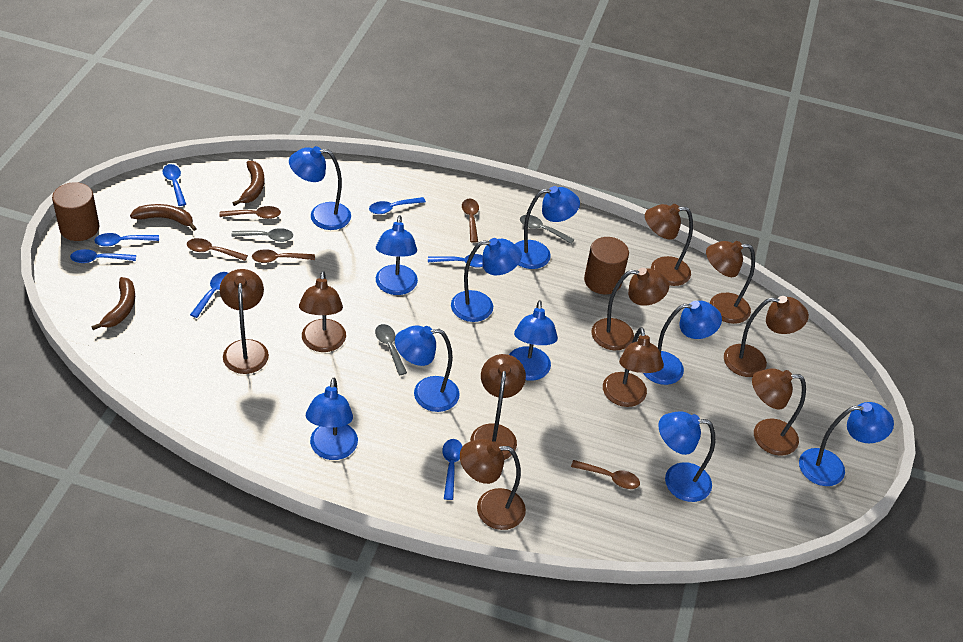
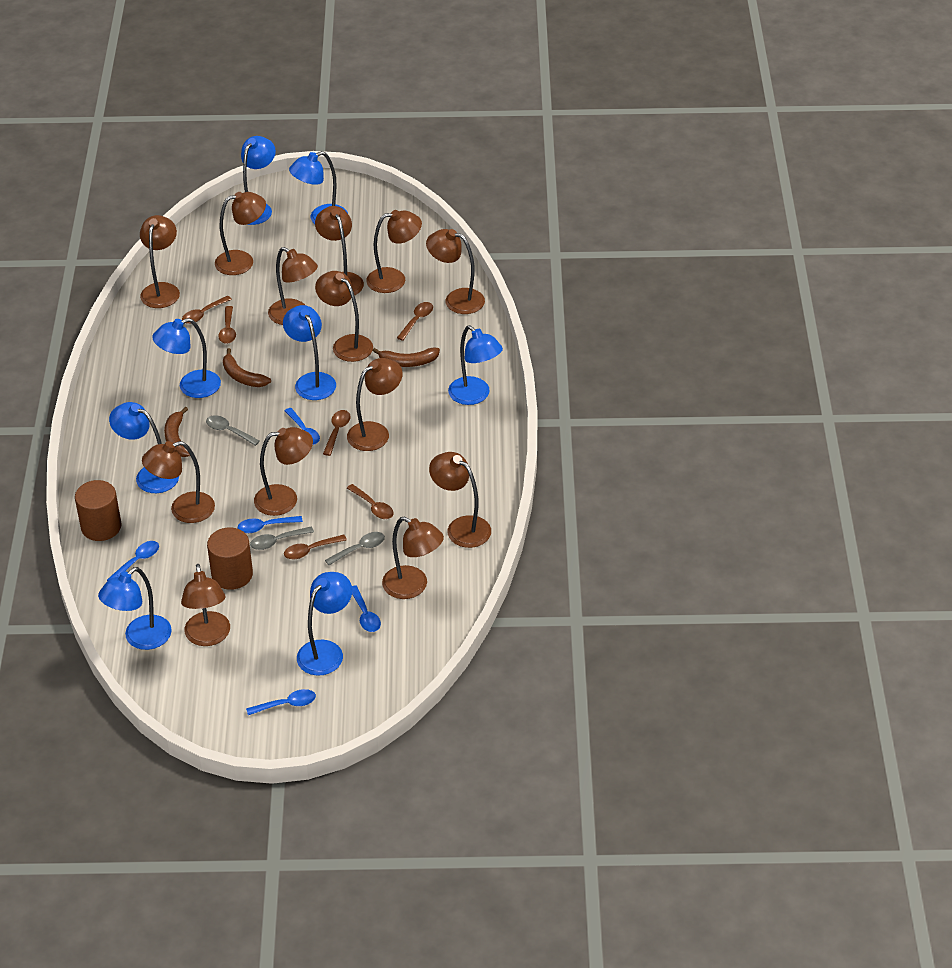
blue lamp: 10 -> 8
blue spoon: 7 -> 5
brown lamp: 10 -> 13
brown spoon: 5 -> 6

